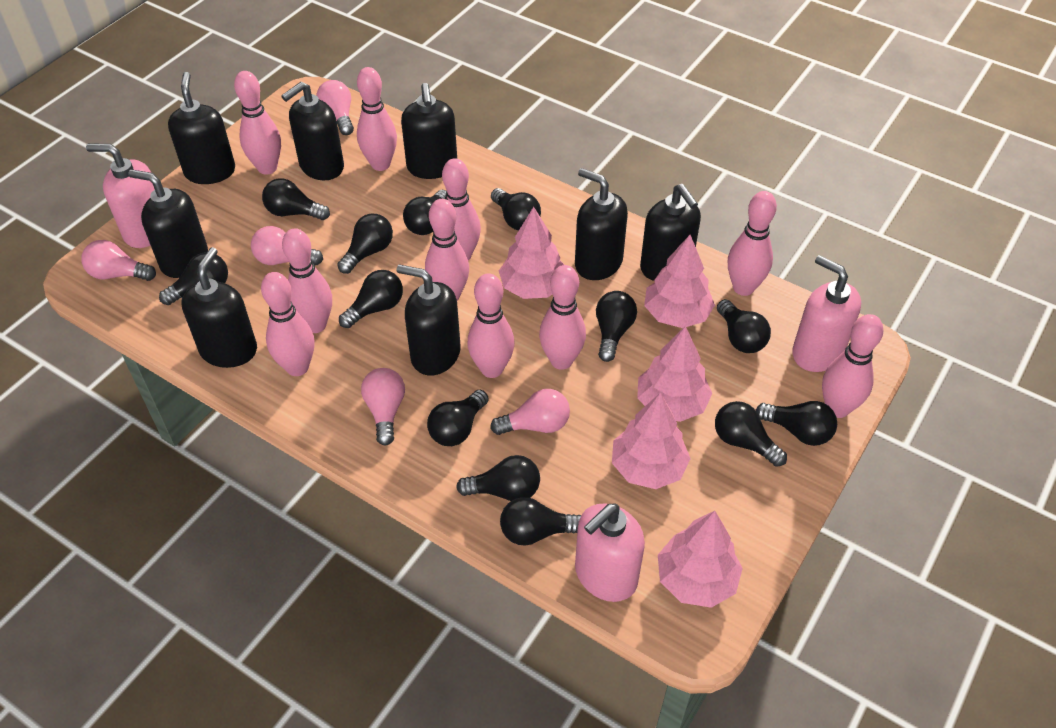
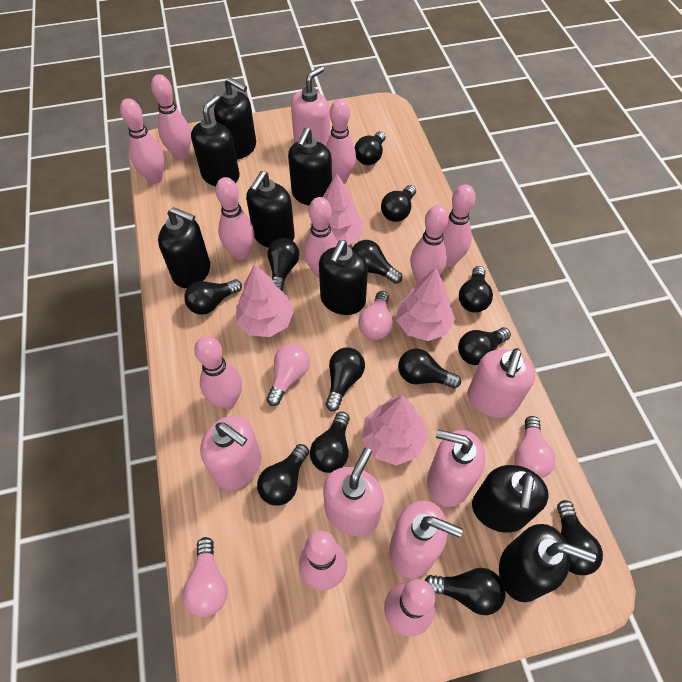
pink light bulb: 5 -> 4
pink soap dispenser: 3 -> 6
pink tree: 5 -> 4

